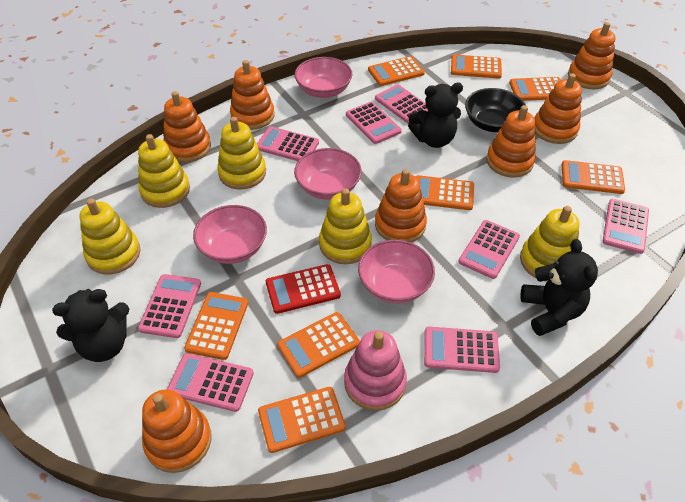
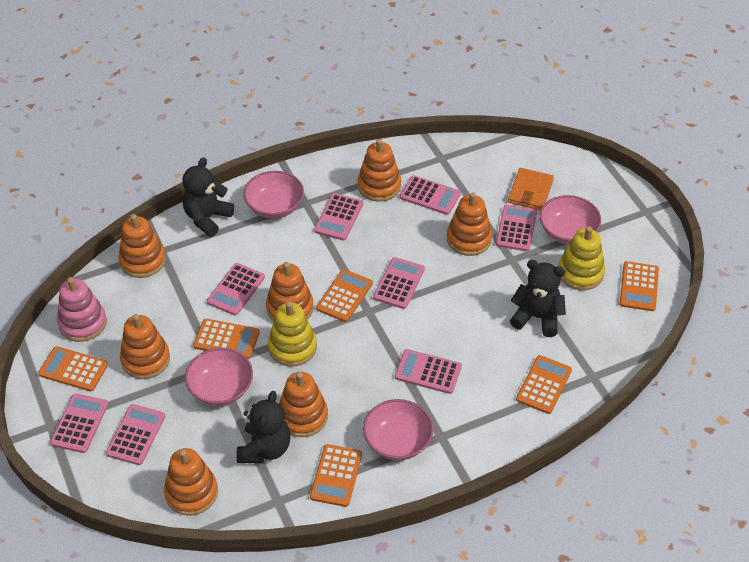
black bowl: 1 -> 0
orange calculator: 8 -> 6
orange wallet: 0 -> 1
red calculator: 1 -> 0
yellow stacking toy: 5 -> 2

